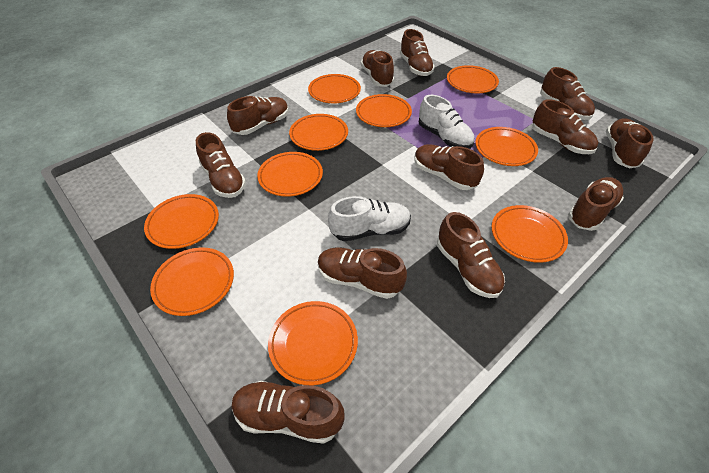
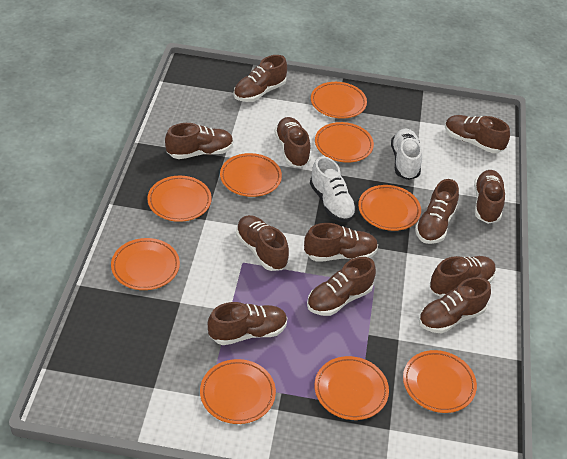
orange plate: 10 -> 9

